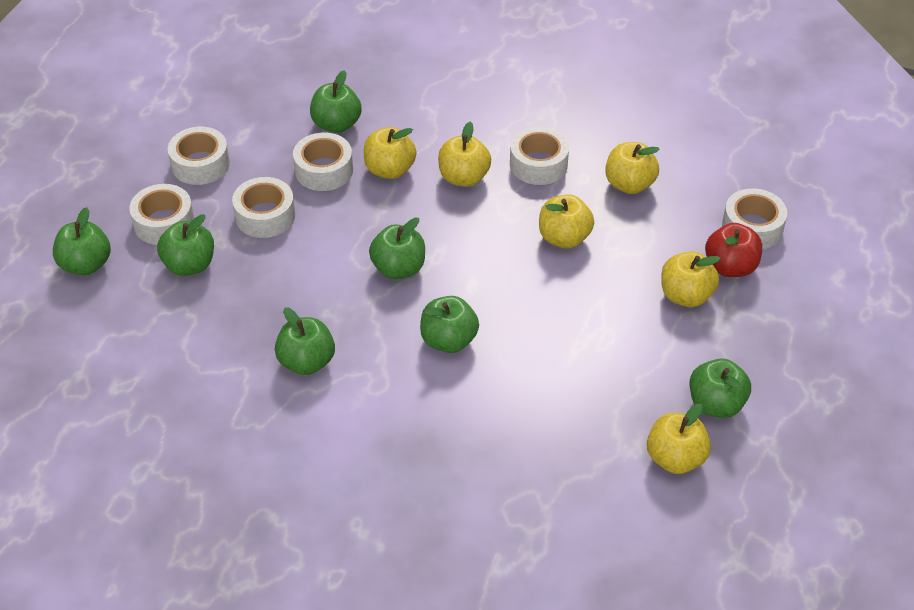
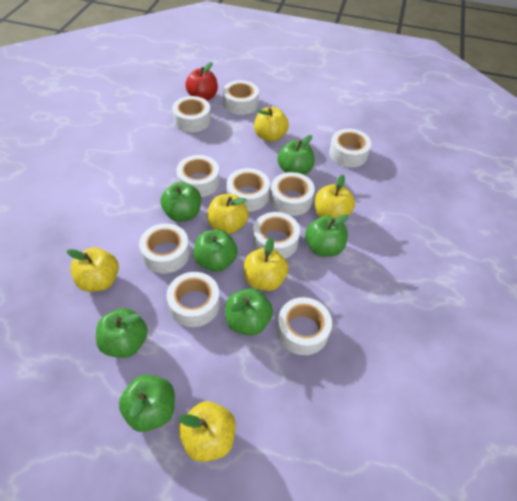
white tape: 6 -> 10

